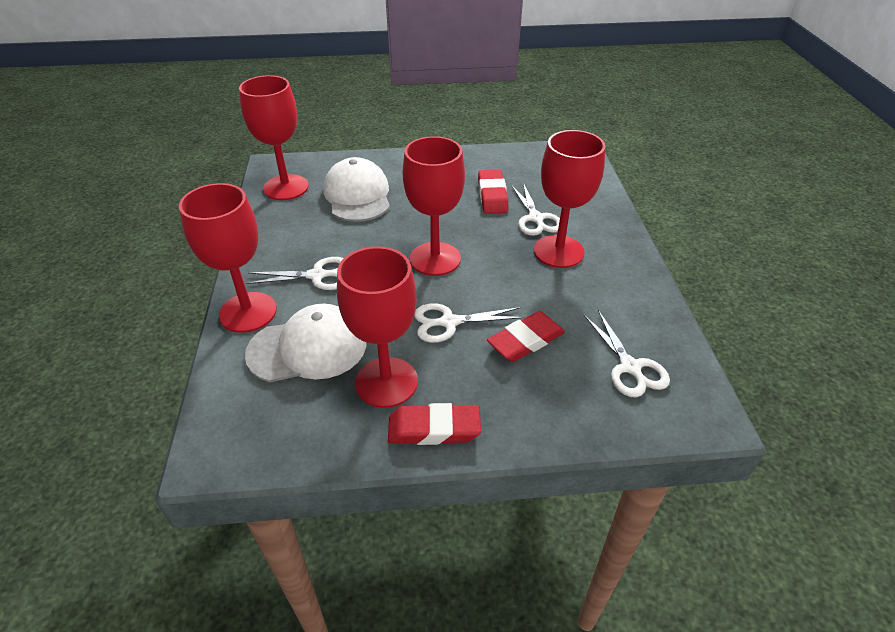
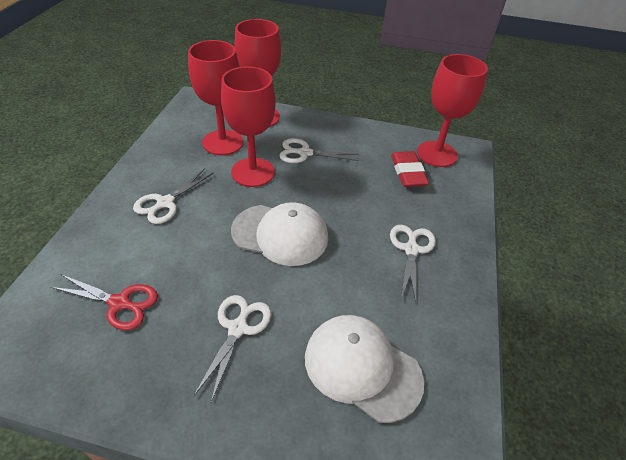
red eraser: 3 -> 1
red goblet: 5 -> 4
red scissors: 0 -> 1

